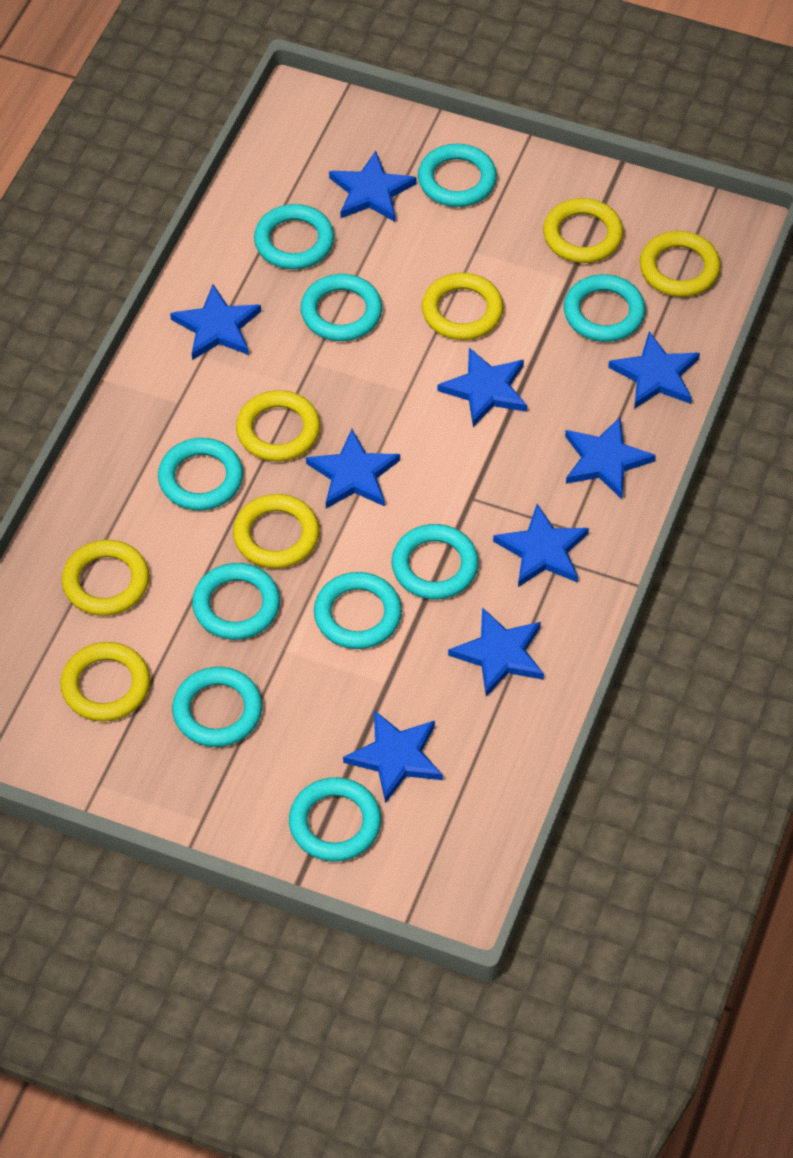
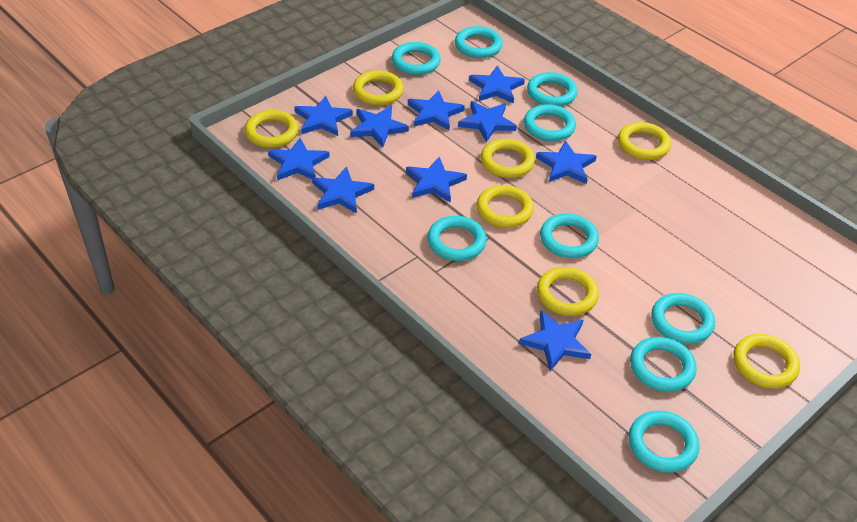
blue star: 9 -> 10
turquoise ring: 10 -> 9

